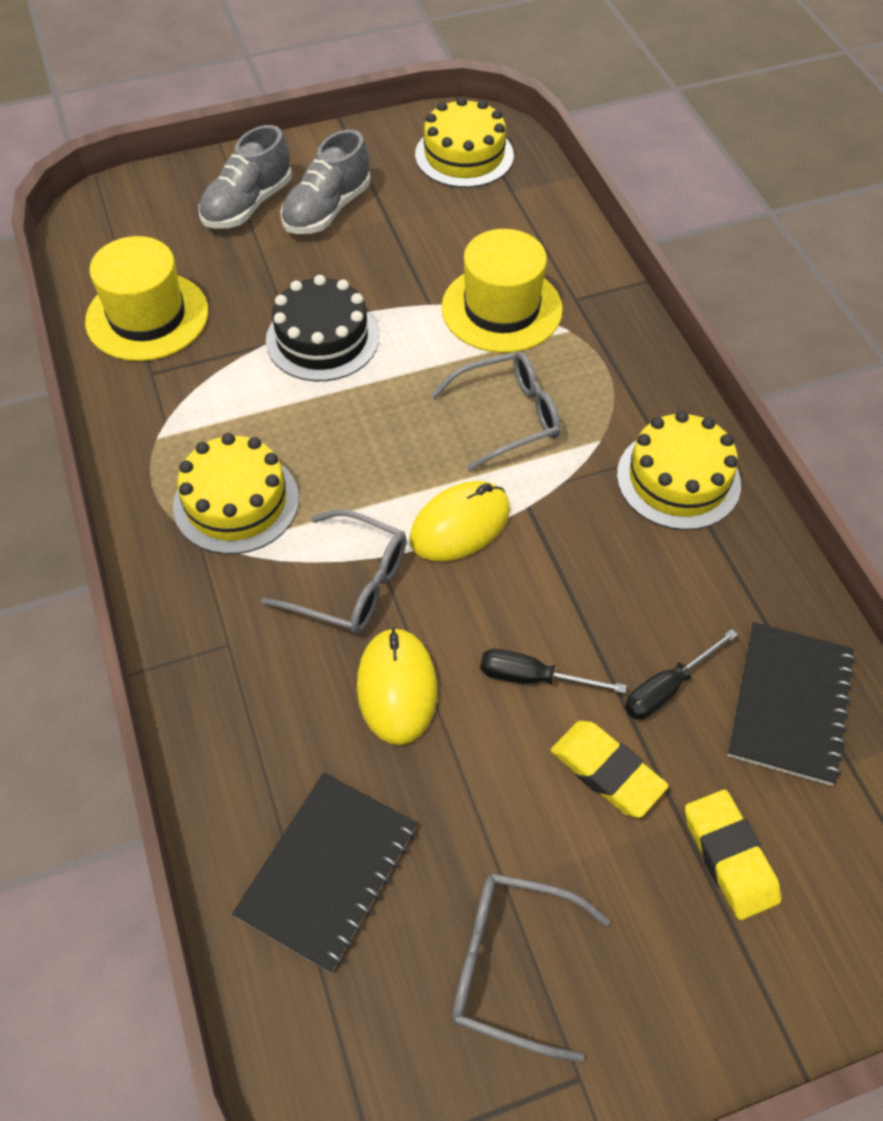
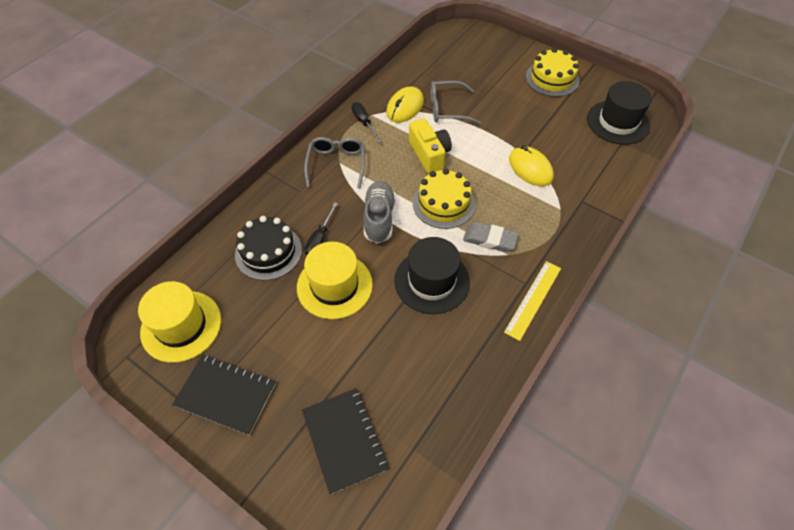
black hat: 0 -> 2
grey eraser: 0 -> 1
grey glasses: 3 -> 2
grey shoe: 2 -> 1
yellow cake: 3 -> 2
yellow camera: 0 -> 1
yellow eraser: 2 -> 0
yellow ruler: 0 -> 1

